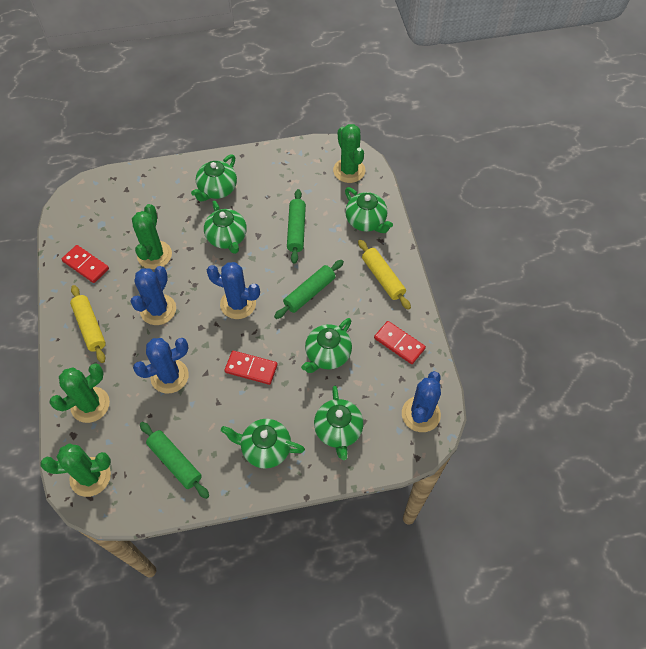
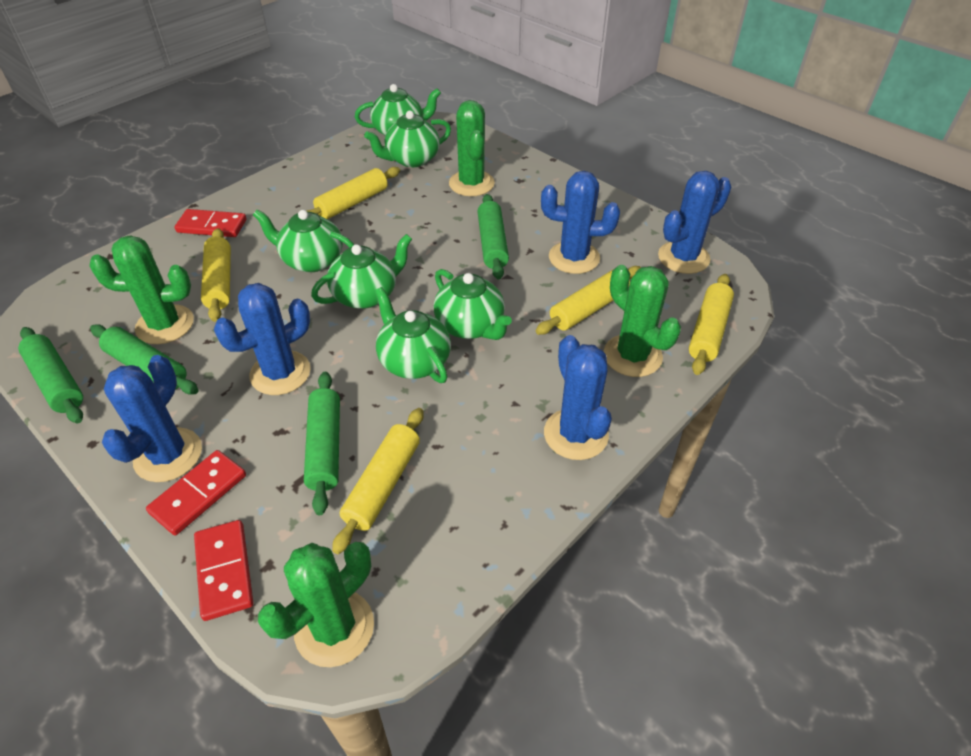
blue cactus: 4 -> 5
green rolling pin: 3 -> 4
yellow rolling pin: 2 -> 5

